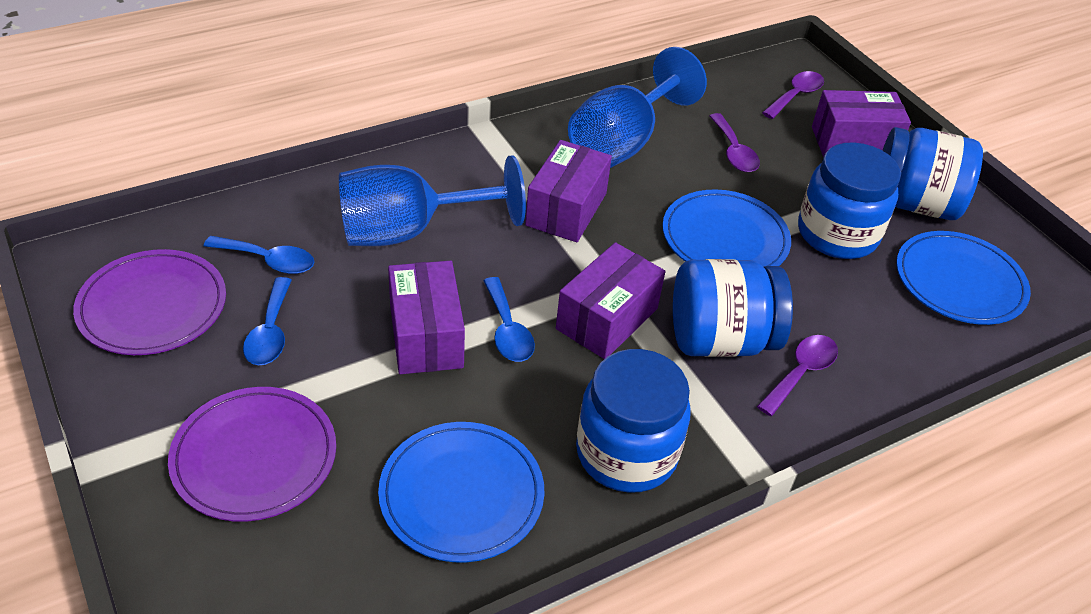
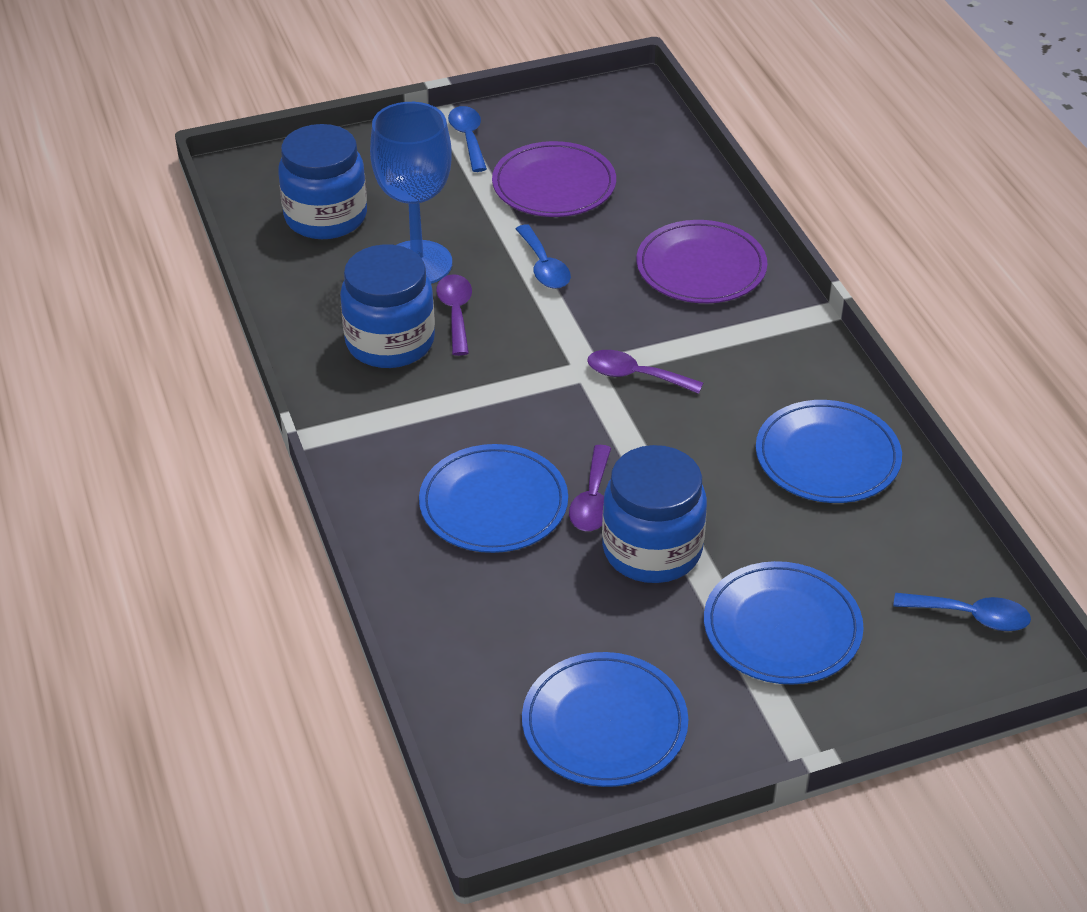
blue goblet: 2 -> 1
blue jar: 4 -> 3
blue plate: 3 -> 4
purple box: 4 -> 0

